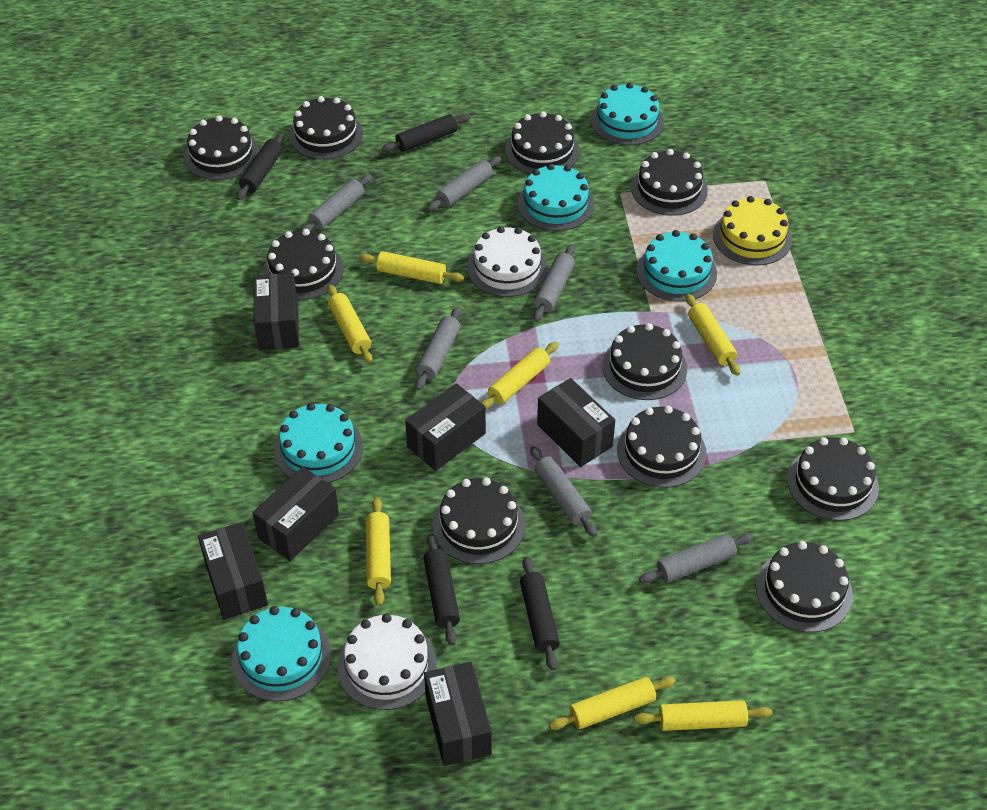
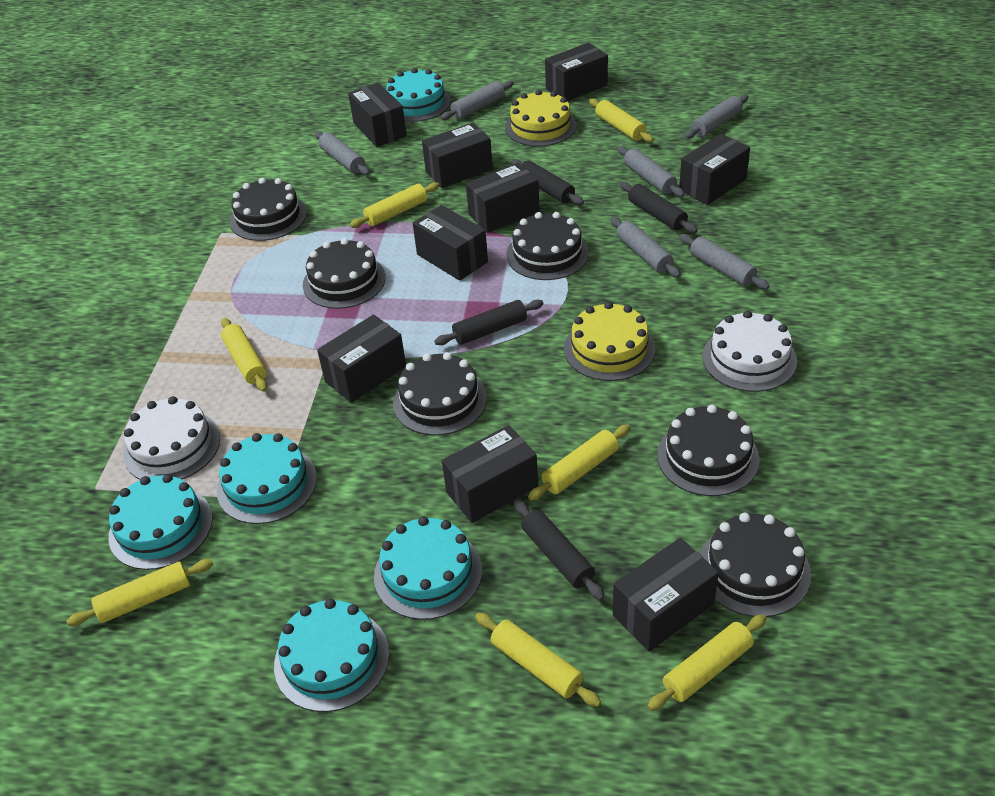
black box: 6 -> 9
black cake: 10 -> 6
yellow cake: 1 -> 2

